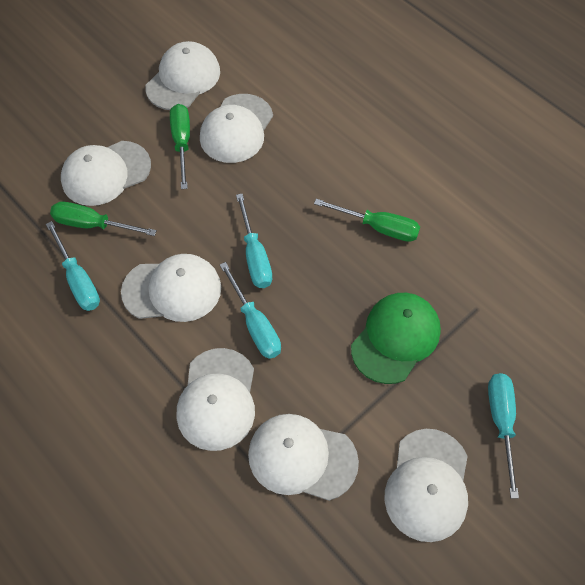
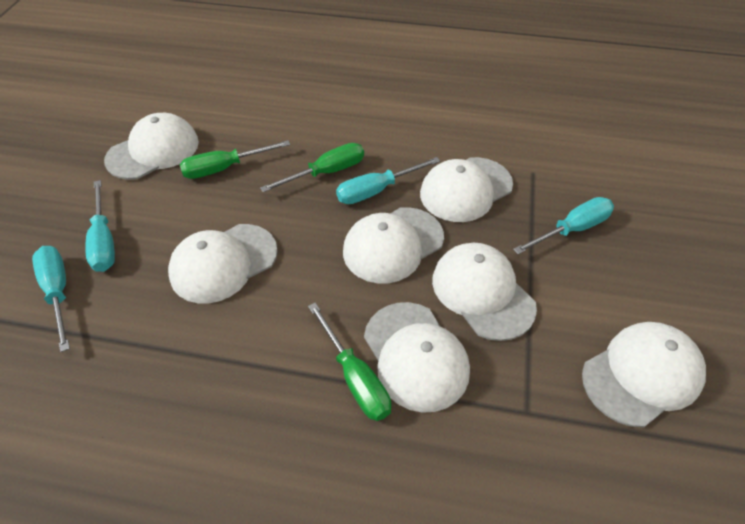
green cap: 1 -> 0

